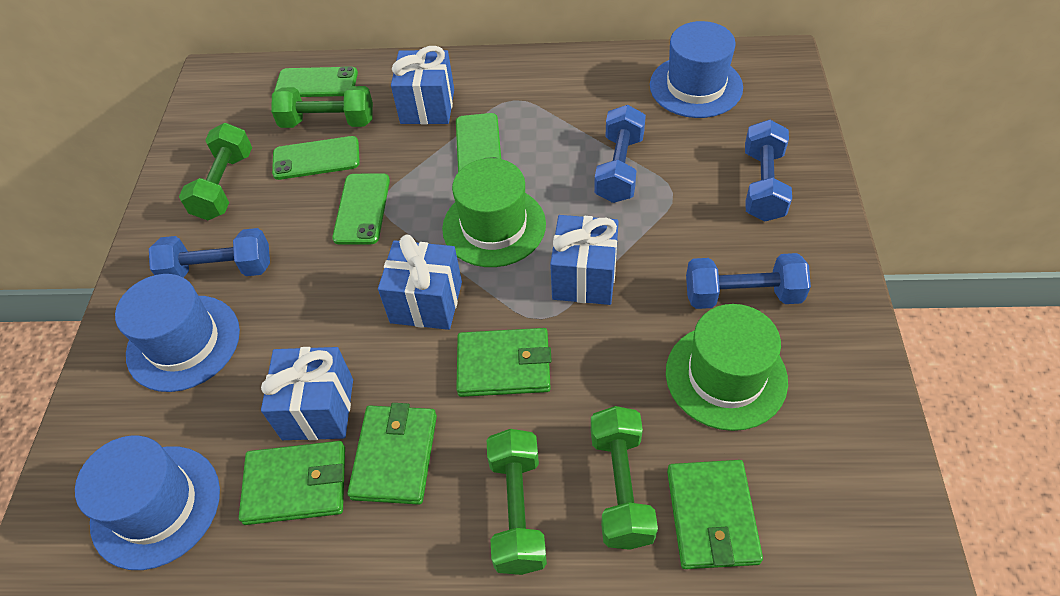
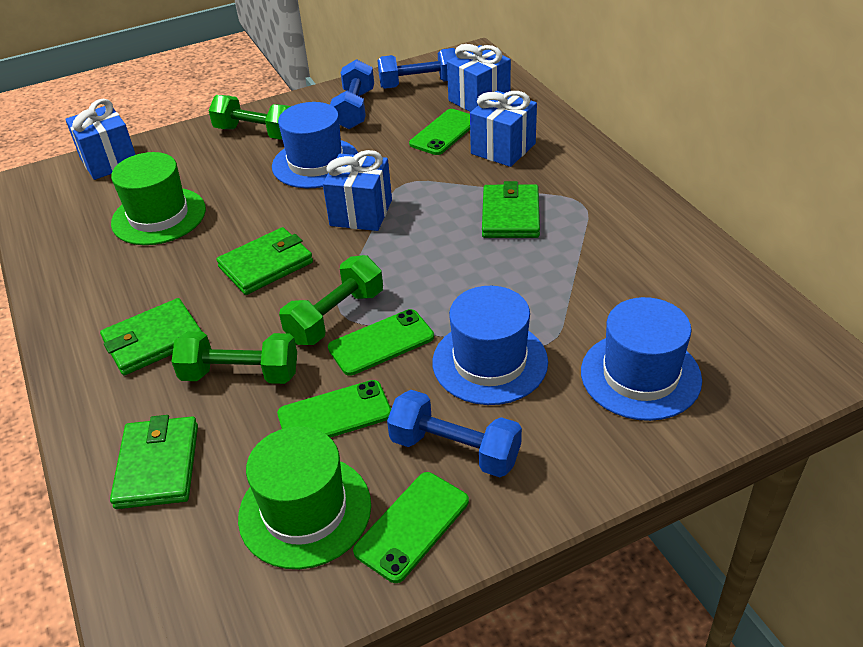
blue dumbbell: 4 -> 3
green dumbbell: 4 -> 3

